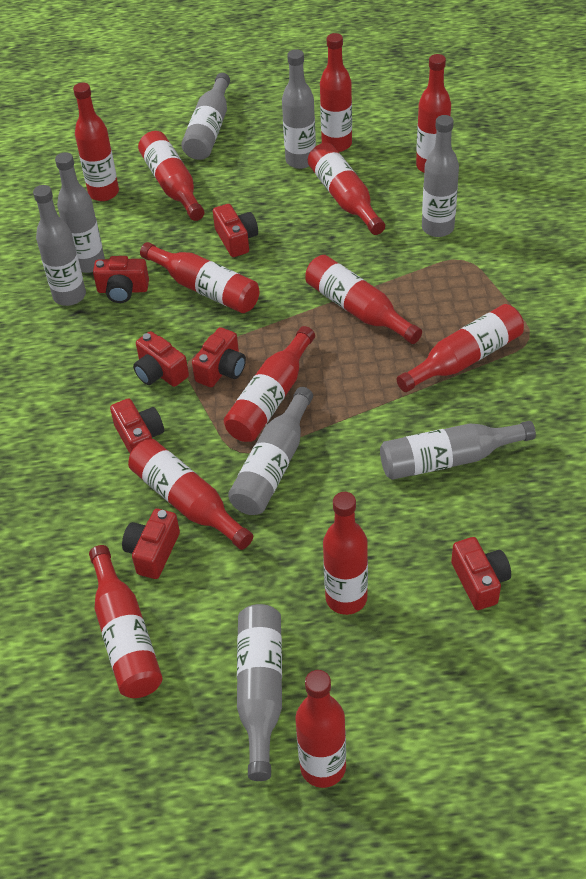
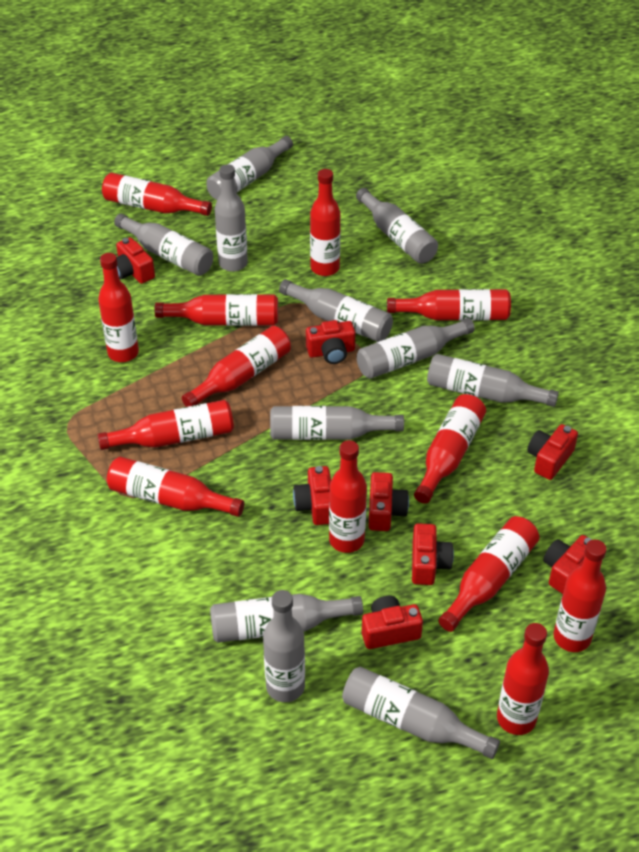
grey bottle: 8 -> 11
red camera: 7 -> 8

